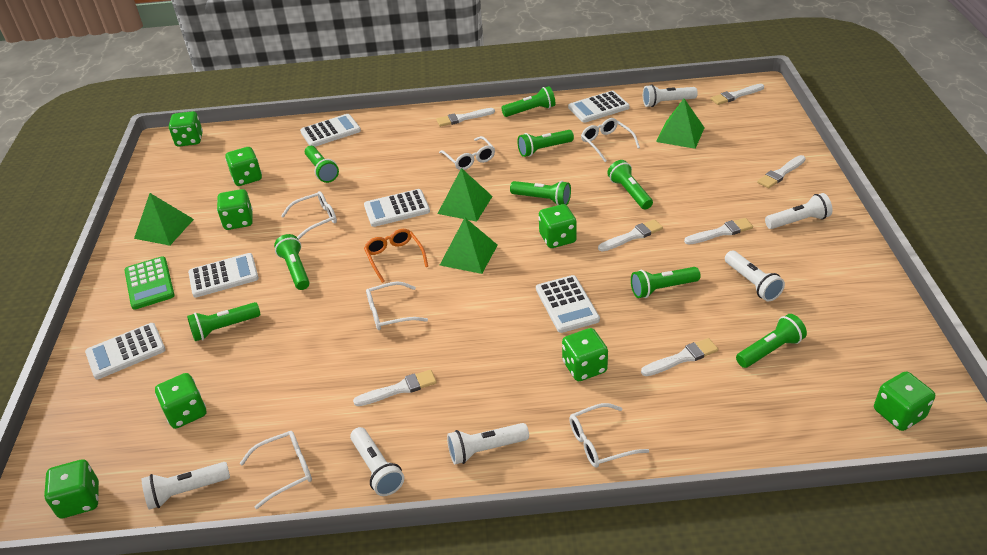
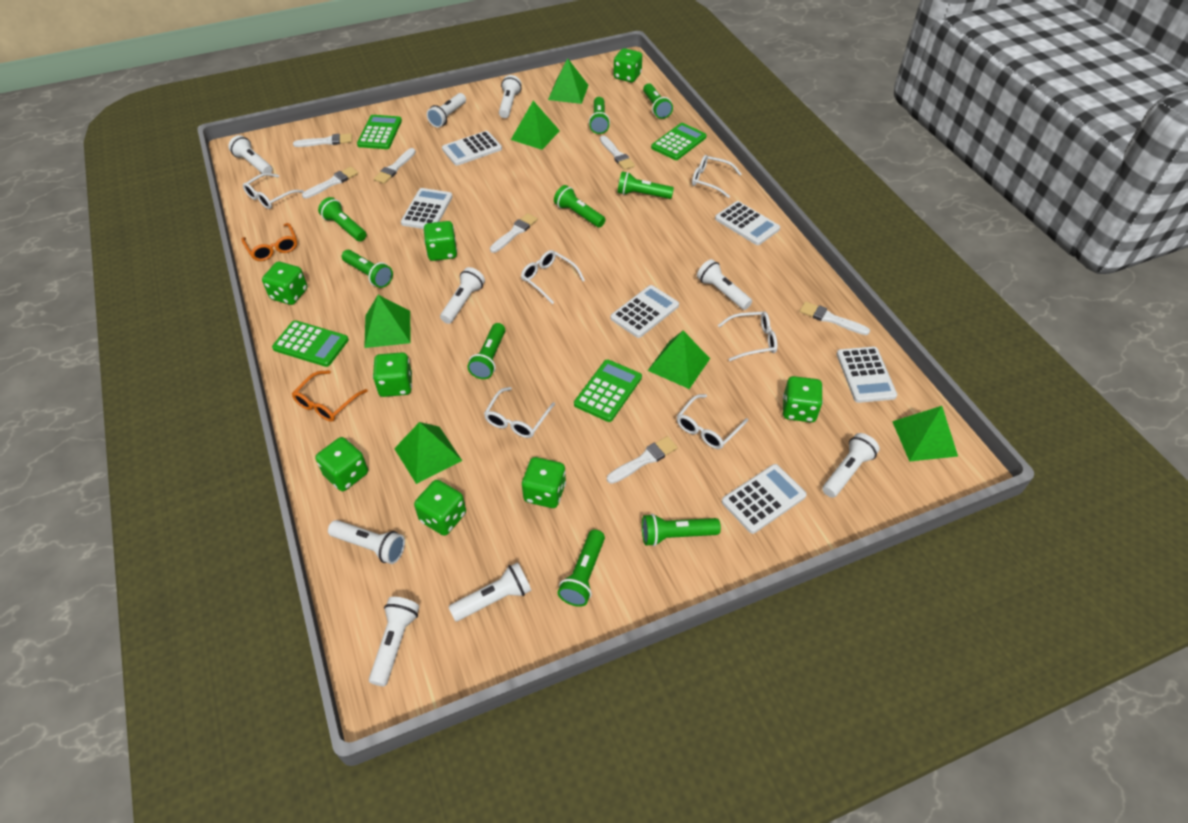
green calculator: 1 -> 4
green pyramid: 4 -> 6
orange glasses: 1 -> 2
white flashlight: 6 -> 9

